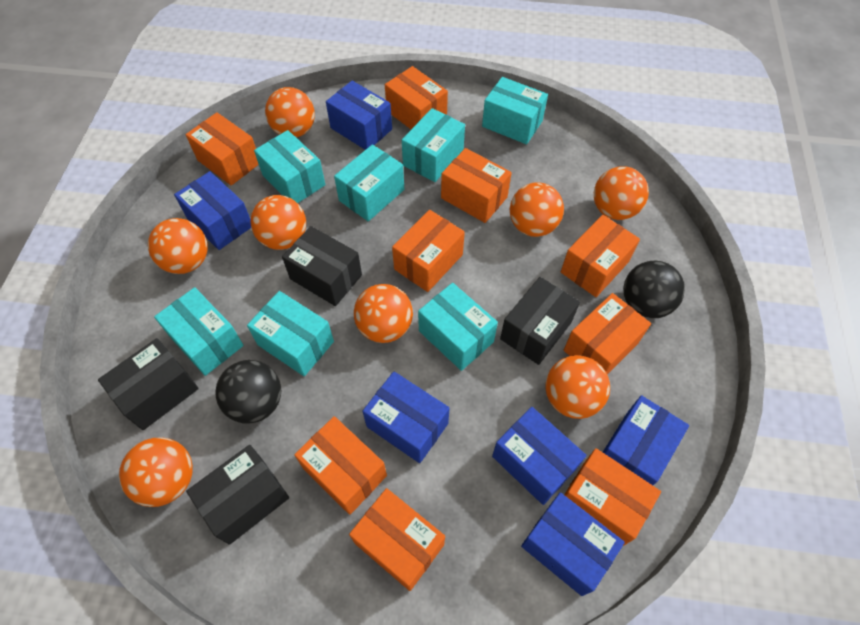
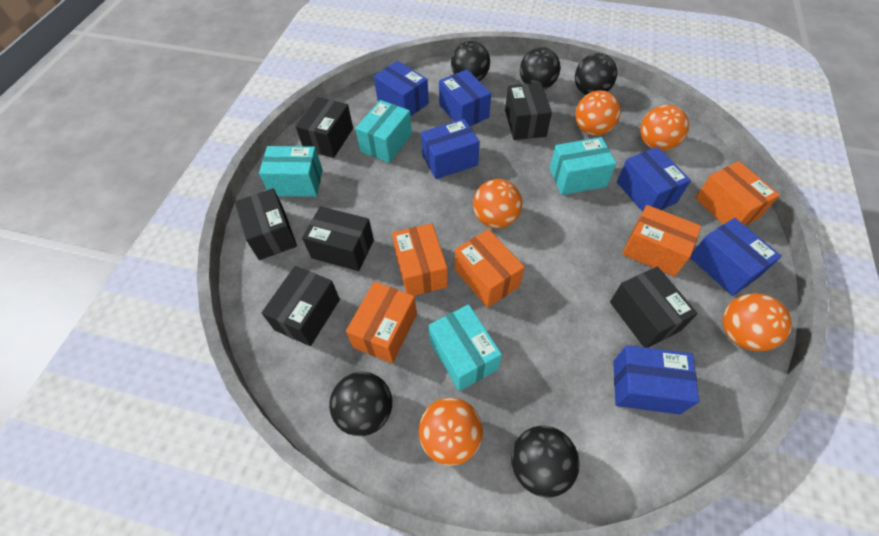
black ball: 2 -> 5
black box: 4 -> 6
orange ball: 8 -> 5
orange box: 9 -> 5
turquoise box: 7 -> 4

